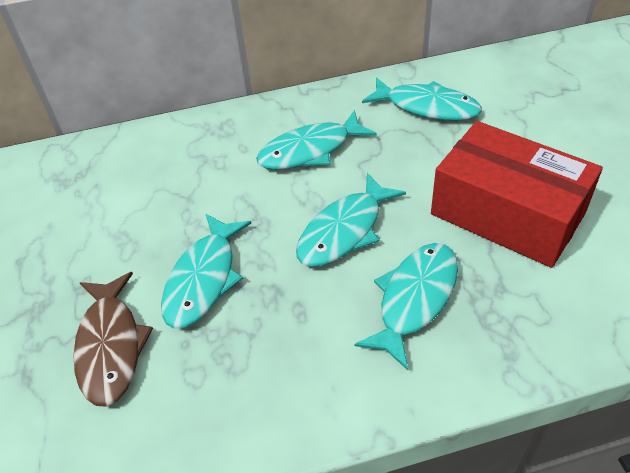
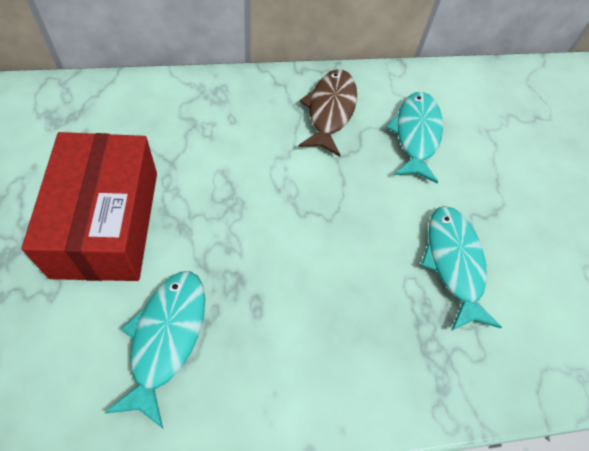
turquoise fish: 5 -> 3

